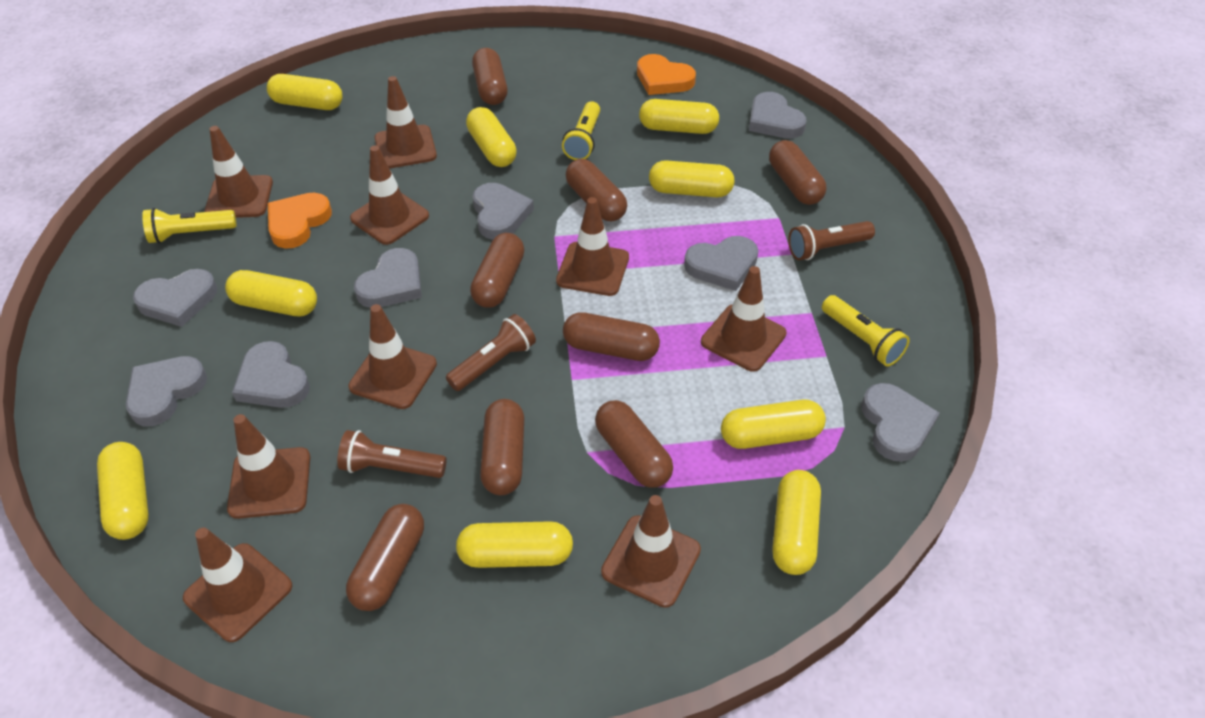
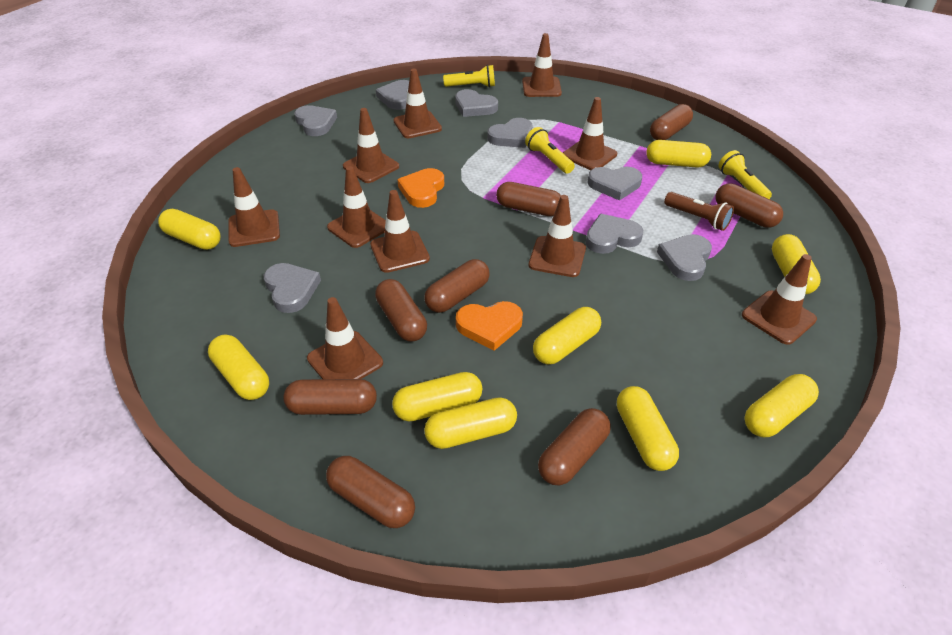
brown flashlight: 3 -> 1
brown traffic cone: 9 -> 10

